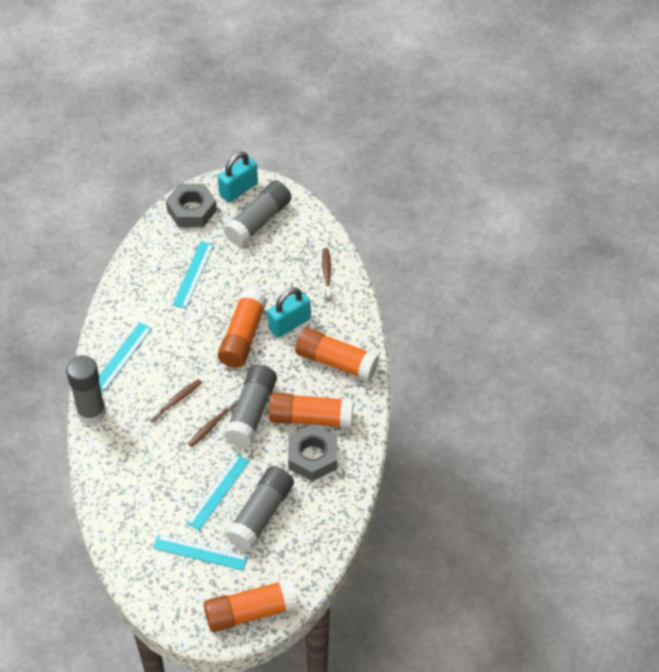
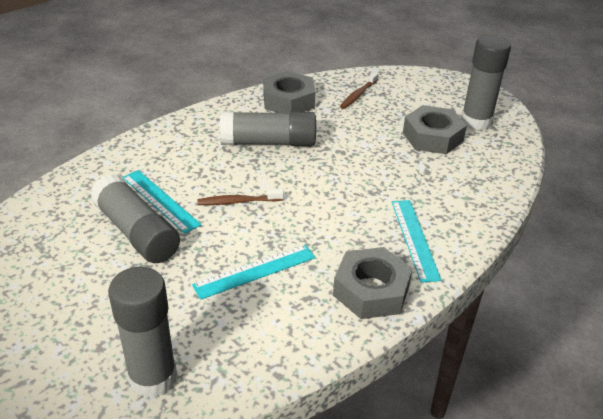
brown toothbrush: 3 -> 2
grey nut: 2 -> 3
orange glue stick: 4 -> 0
turquoise padlock: 2 -> 0
turquoise ruler: 4 -> 3

